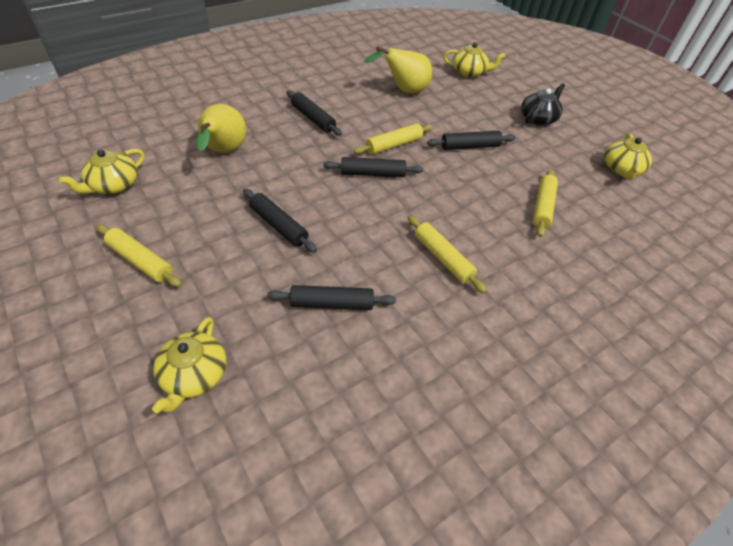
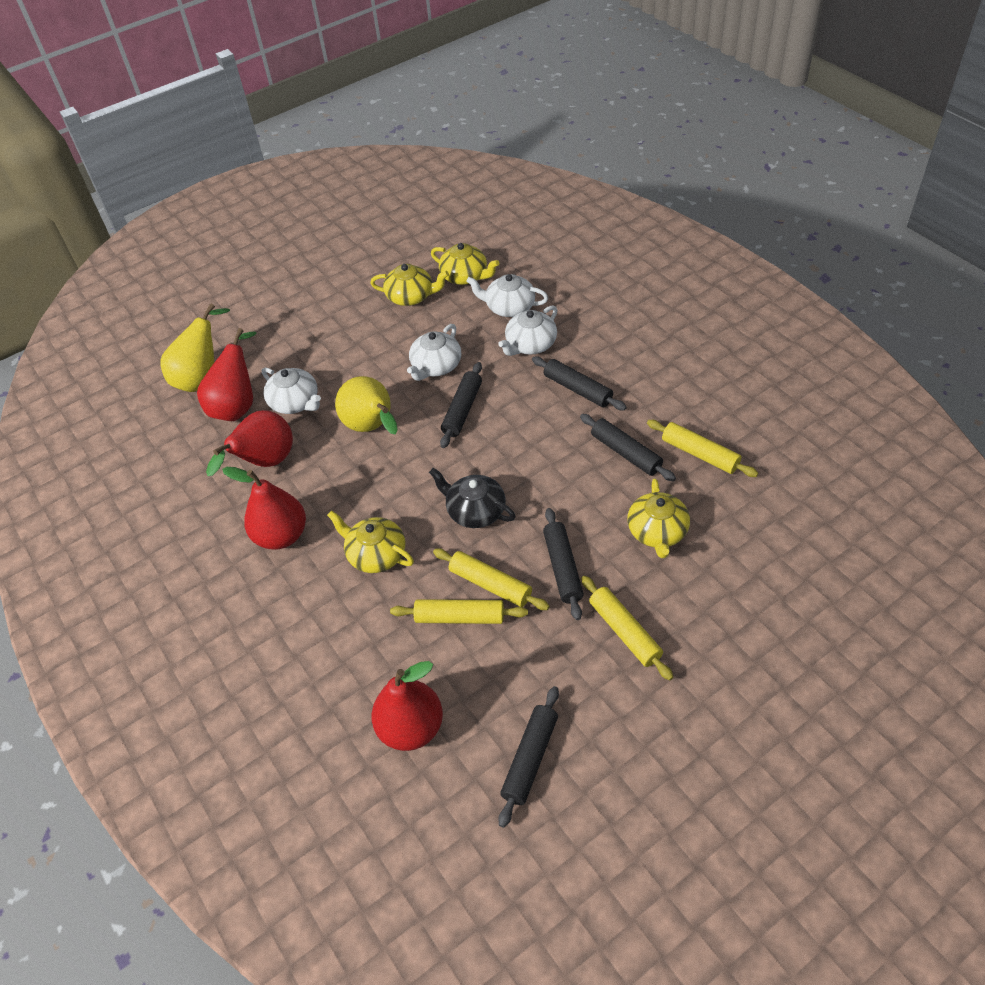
red pear: 0 -> 4
white teapot: 0 -> 4

